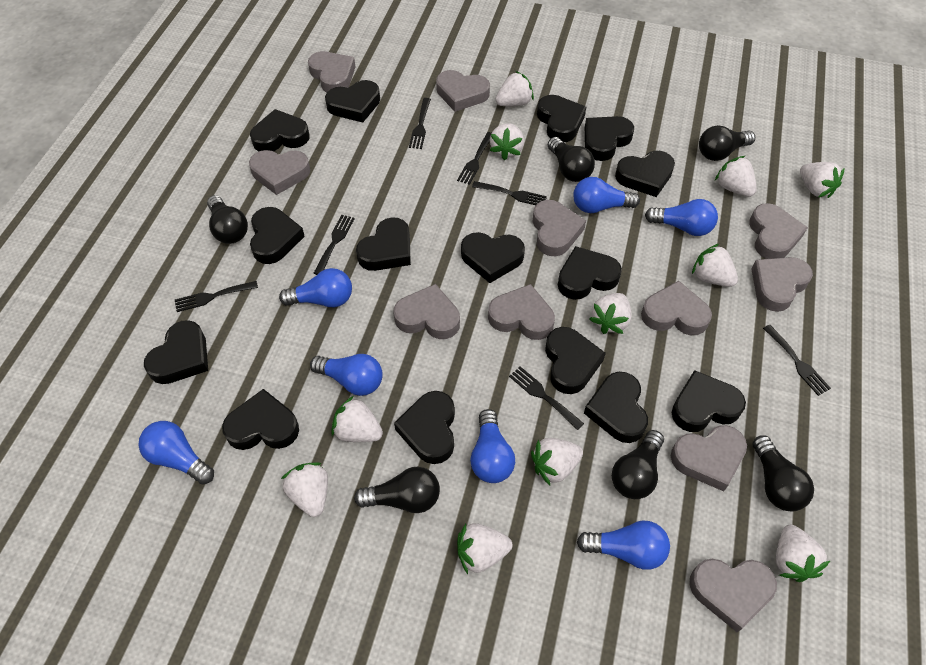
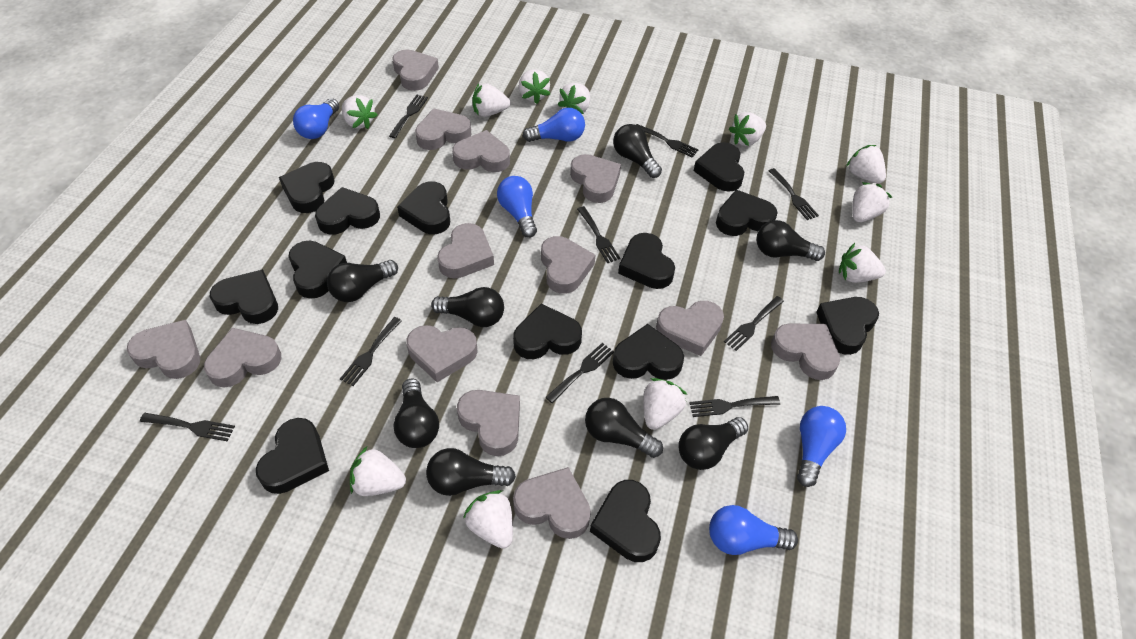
black fork: 7 -> 9
black heart: 15 -> 13
black light bulb: 6 -> 8
blue light bulb: 7 -> 5
grey heart: 11 -> 13

